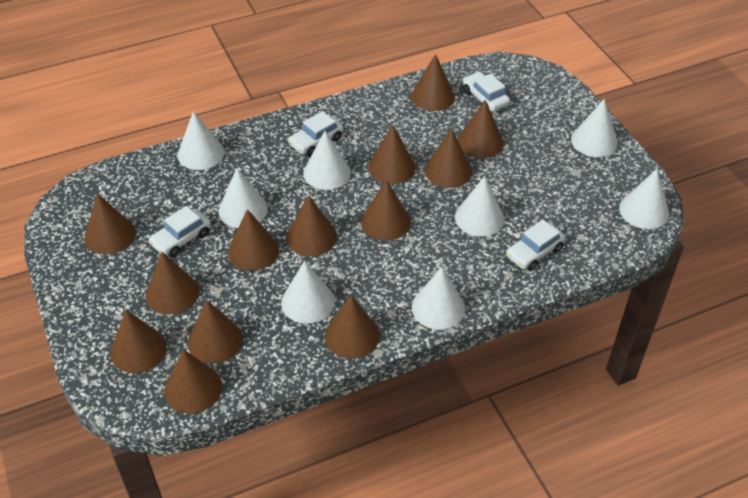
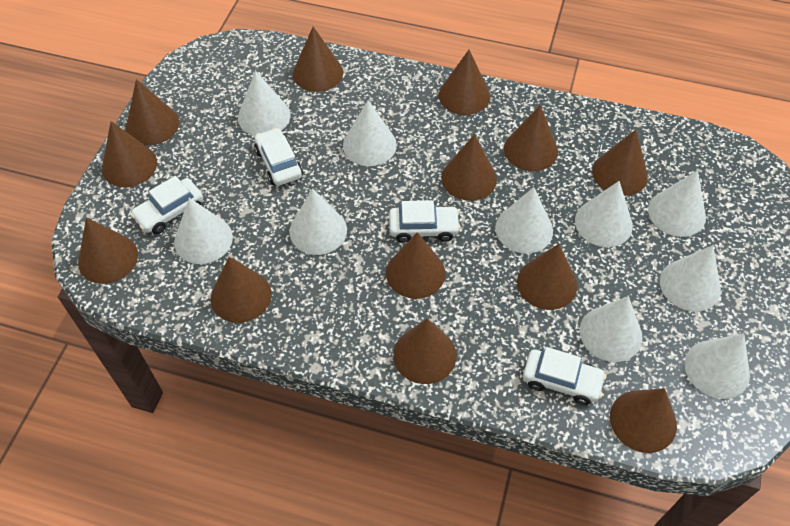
white cone: 8 -> 10

